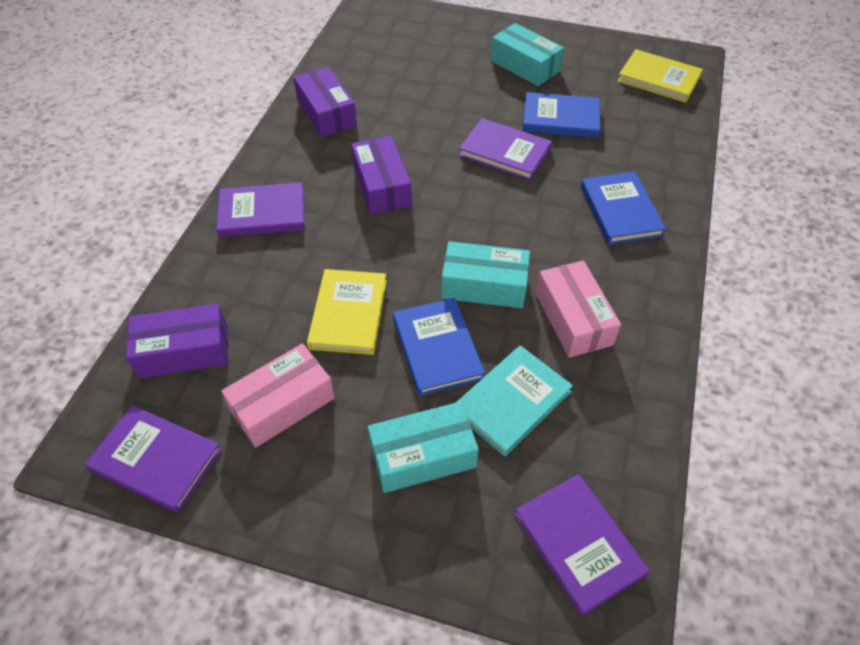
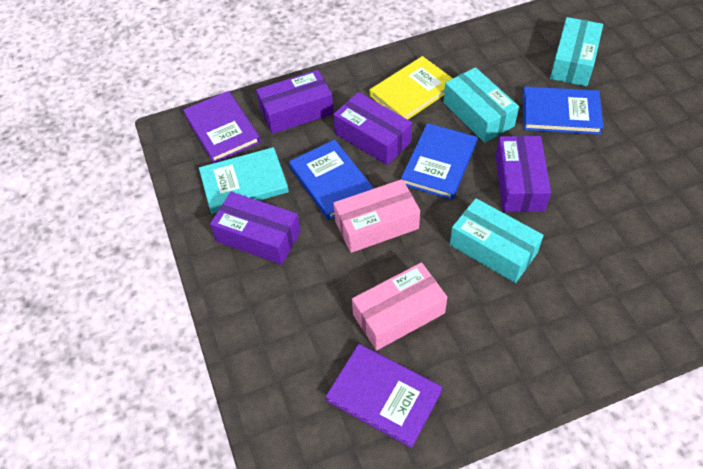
purple book: 4 -> 2
purple box: 3 -> 4
yellow book: 2 -> 1

